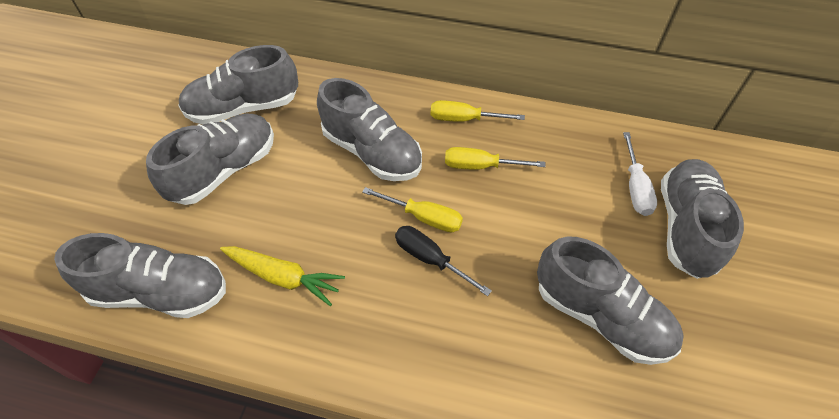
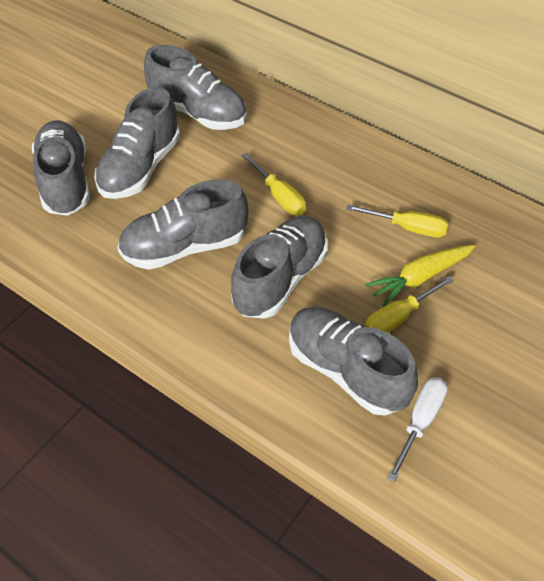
black screwdriver: 1 -> 0

